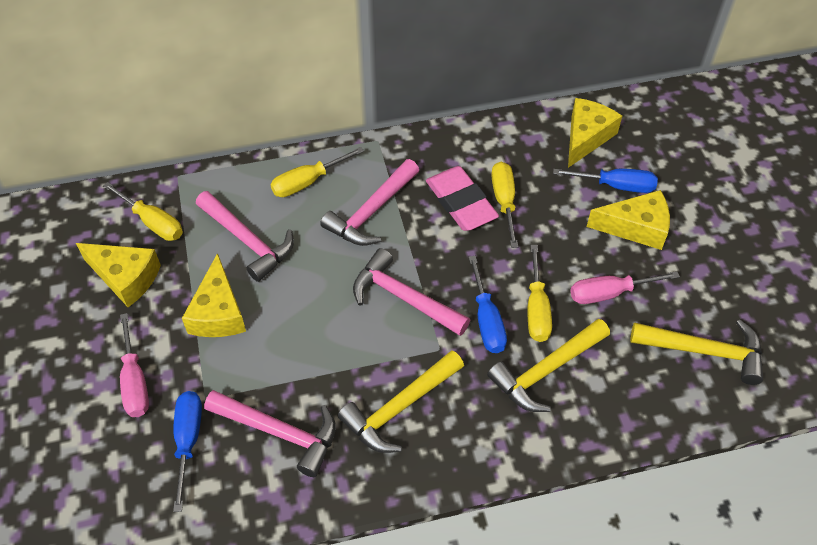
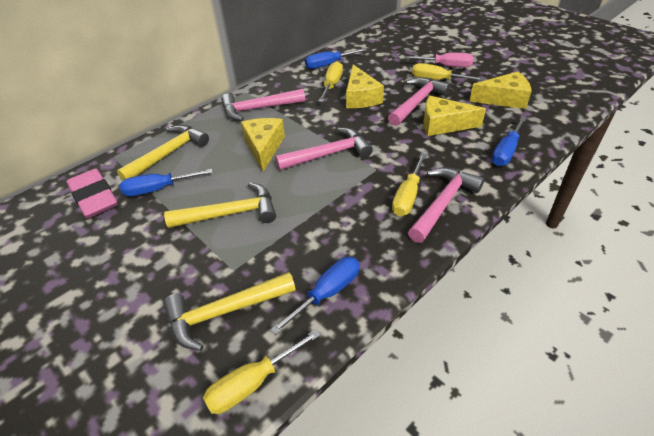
blue screwdriver: 3 -> 4
pink screwdriver: 2 -> 1

